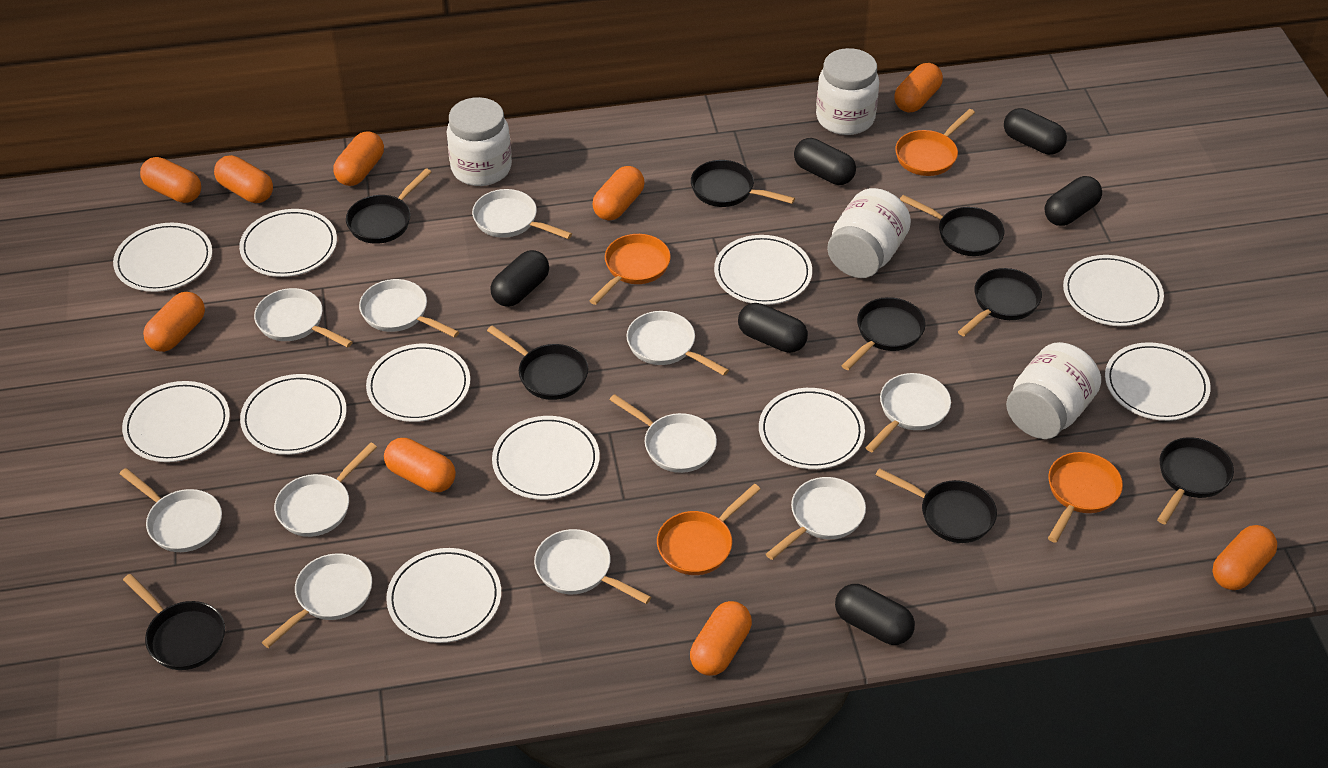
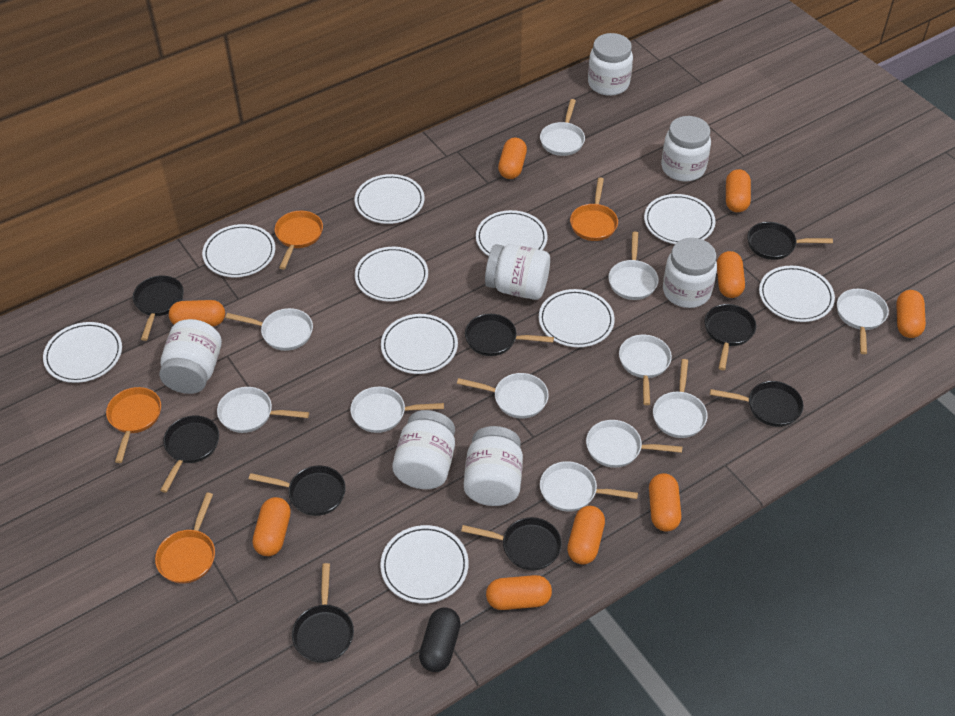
black capsule: 6 -> 1
white jar: 4 -> 7
white plate: 11 -> 10

